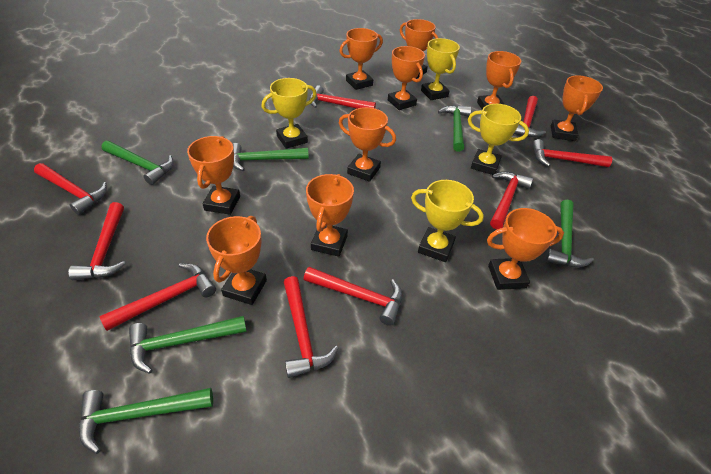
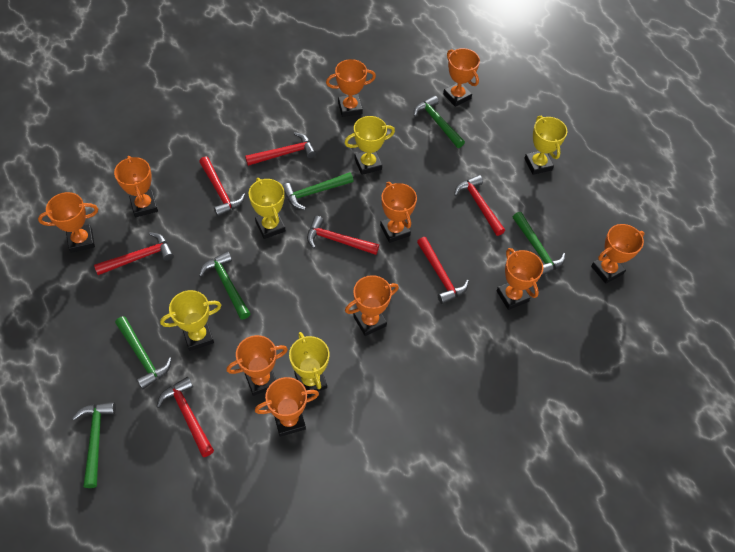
red hammer: 9 -> 7
yellow trophy: 4 -> 5

